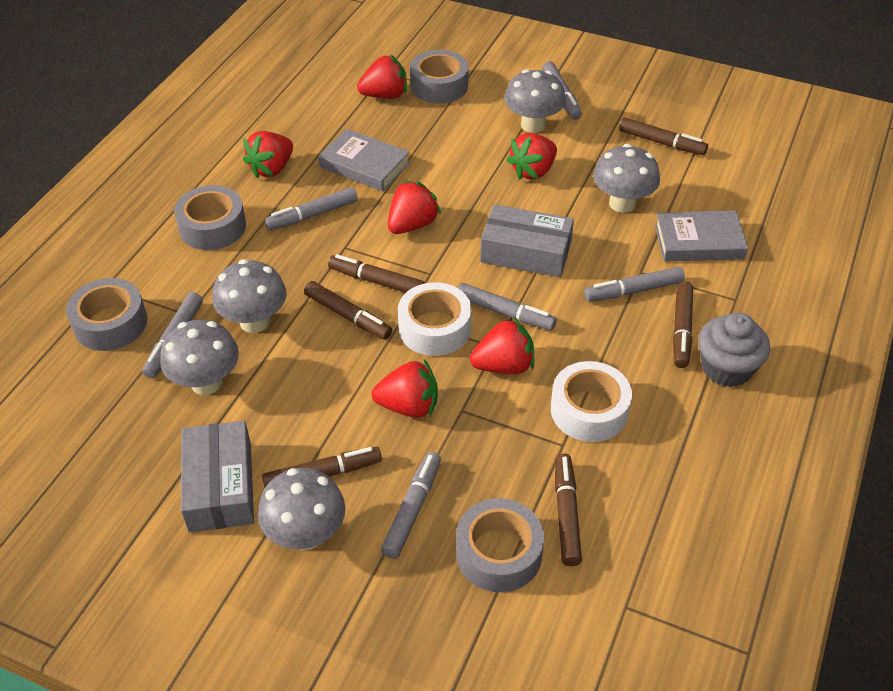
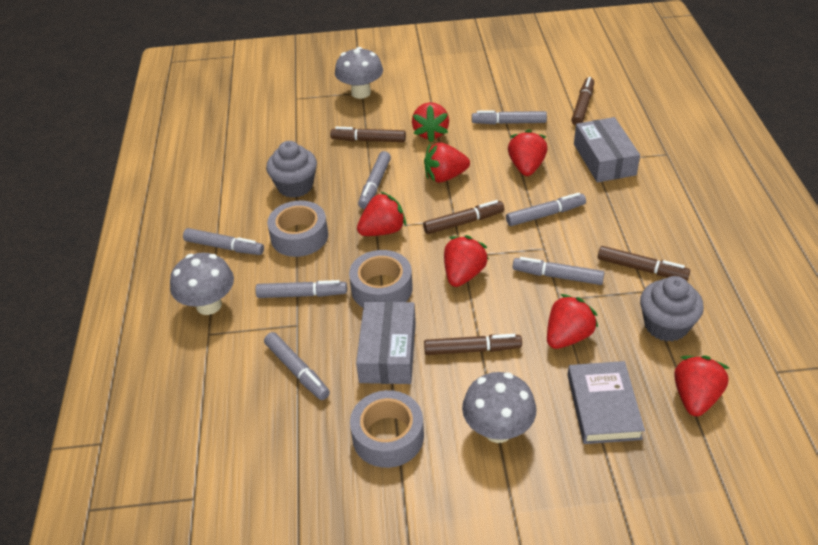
brown marker: 6 -> 5
grey book: 2 -> 1
grey cupcake: 1 -> 2
grey marker: 6 -> 7
grey mushroom: 5 -> 3
grey tape: 4 -> 3
red strawberry: 6 -> 7
white tape: 2 -> 0

